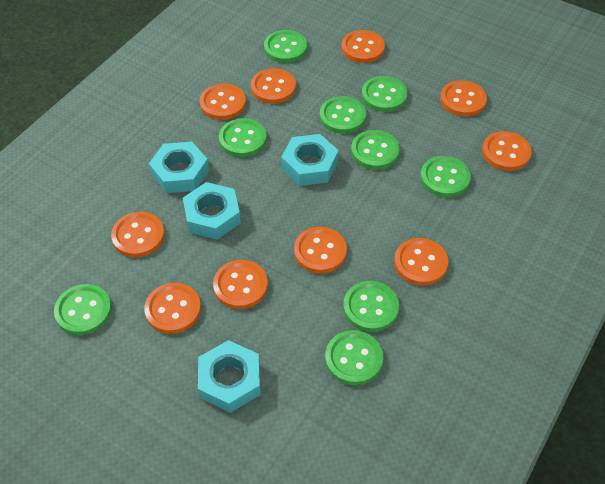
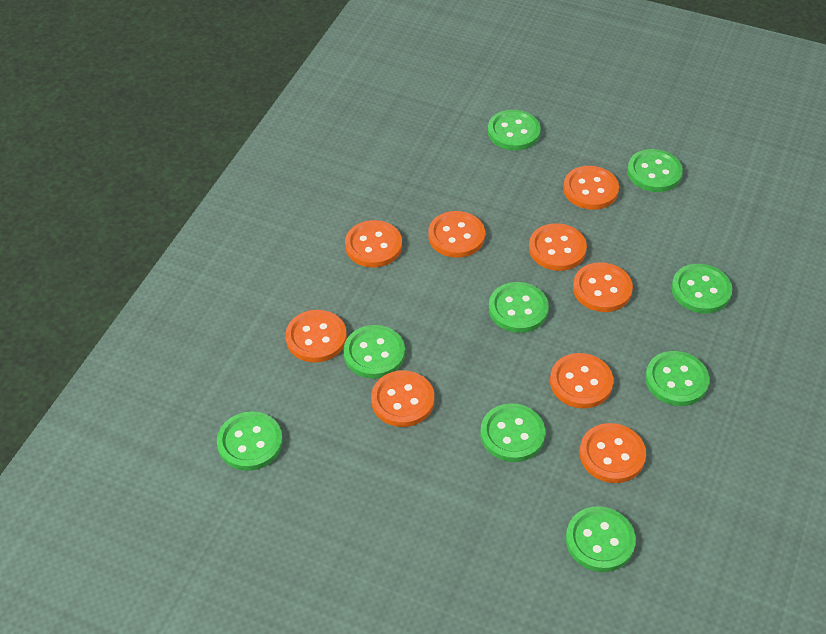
orange button: 10 -> 9
turquoise nut: 4 -> 0

